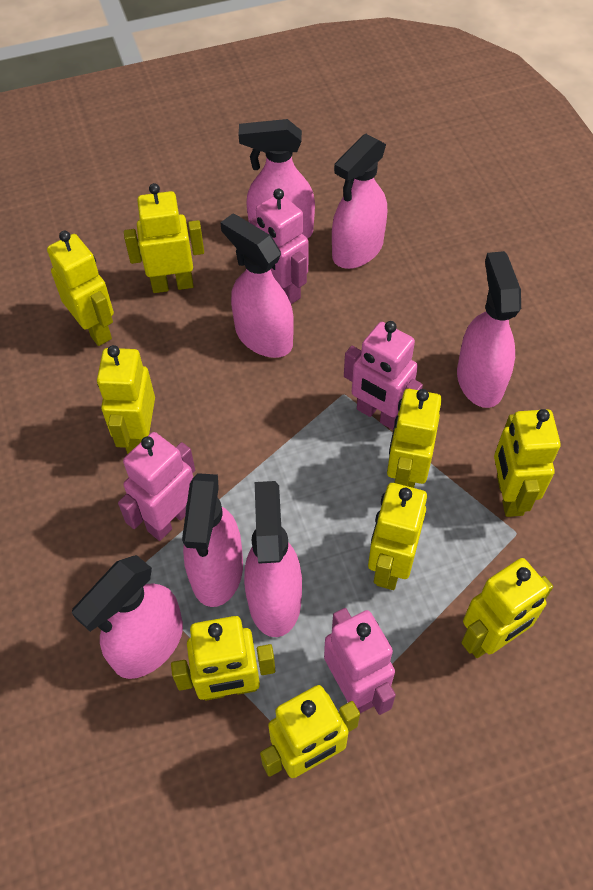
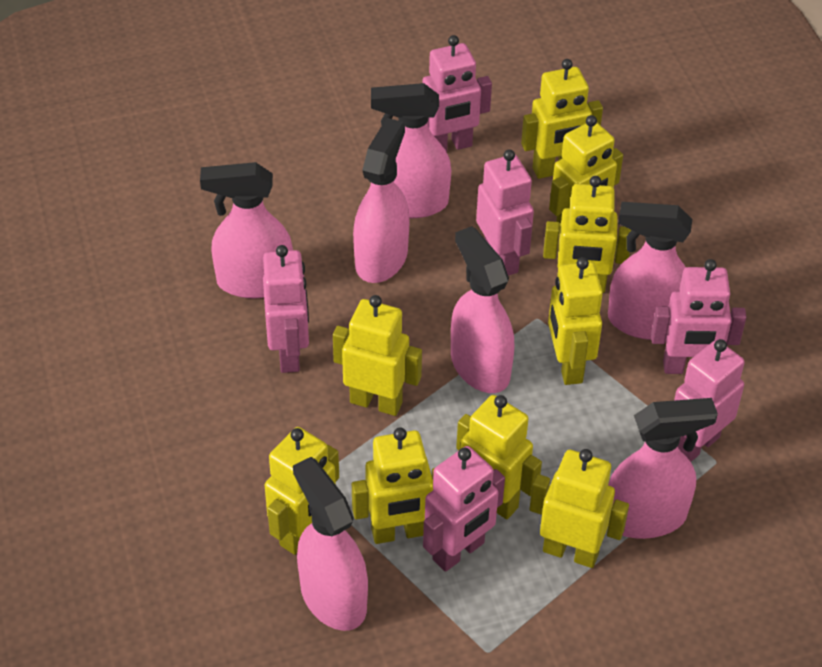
pink robot: 4 -> 6

